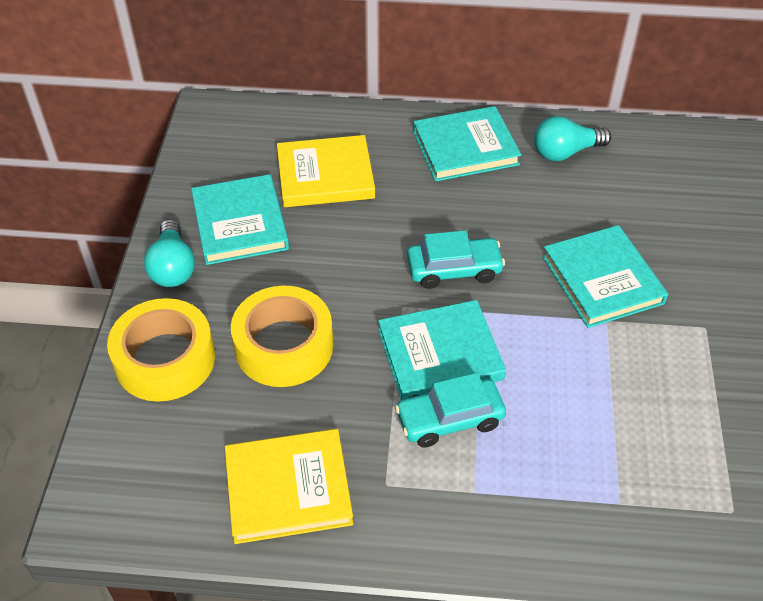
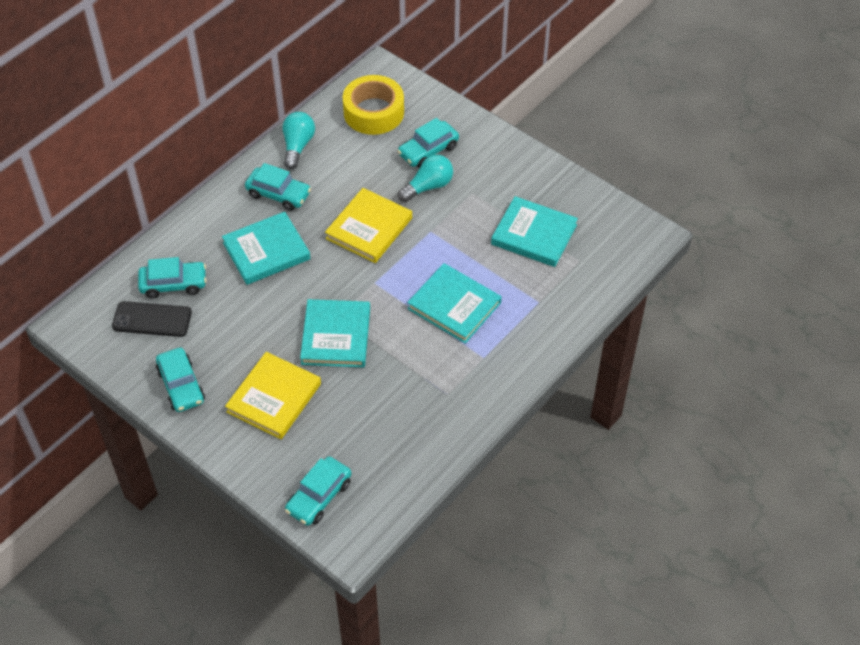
black phone: 0 -> 1
turquoise car: 2 -> 5
yellow tape: 2 -> 1

